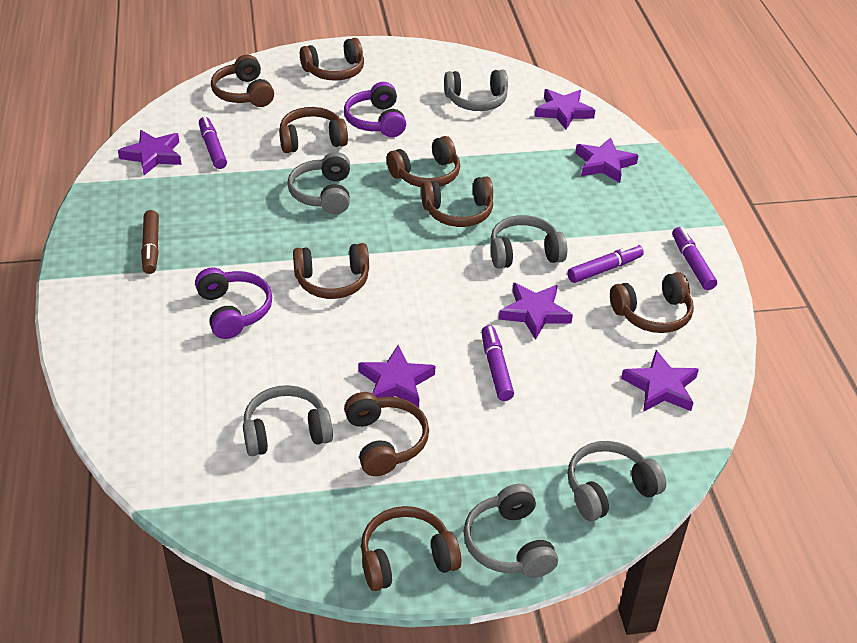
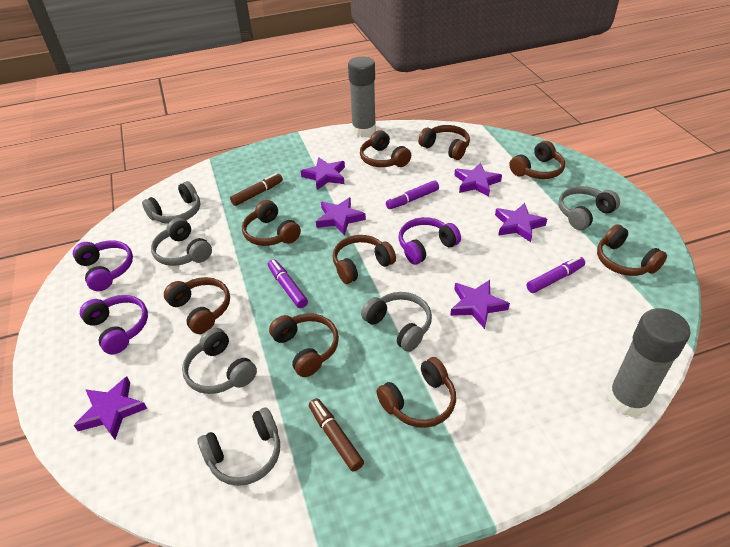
brown marker: 1 -> 2
grey glue stick: 0 -> 2
purple headphones: 2 -> 3
purple marker: 4 -> 3

